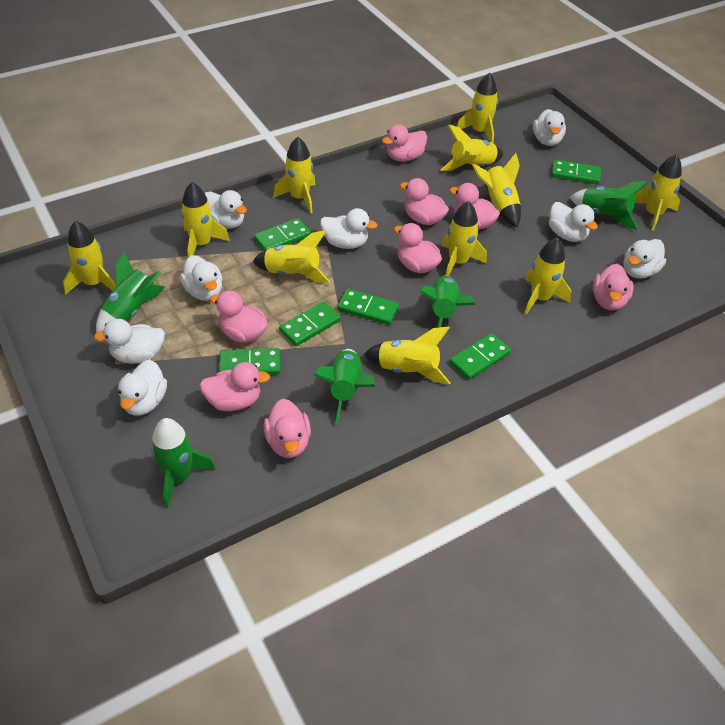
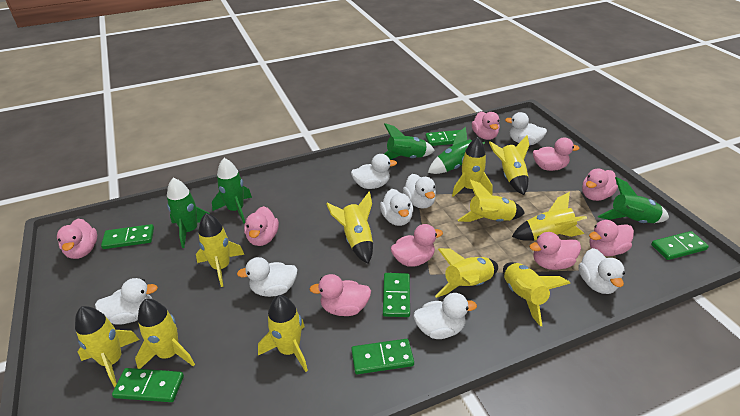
pink duck: 8 -> 9

